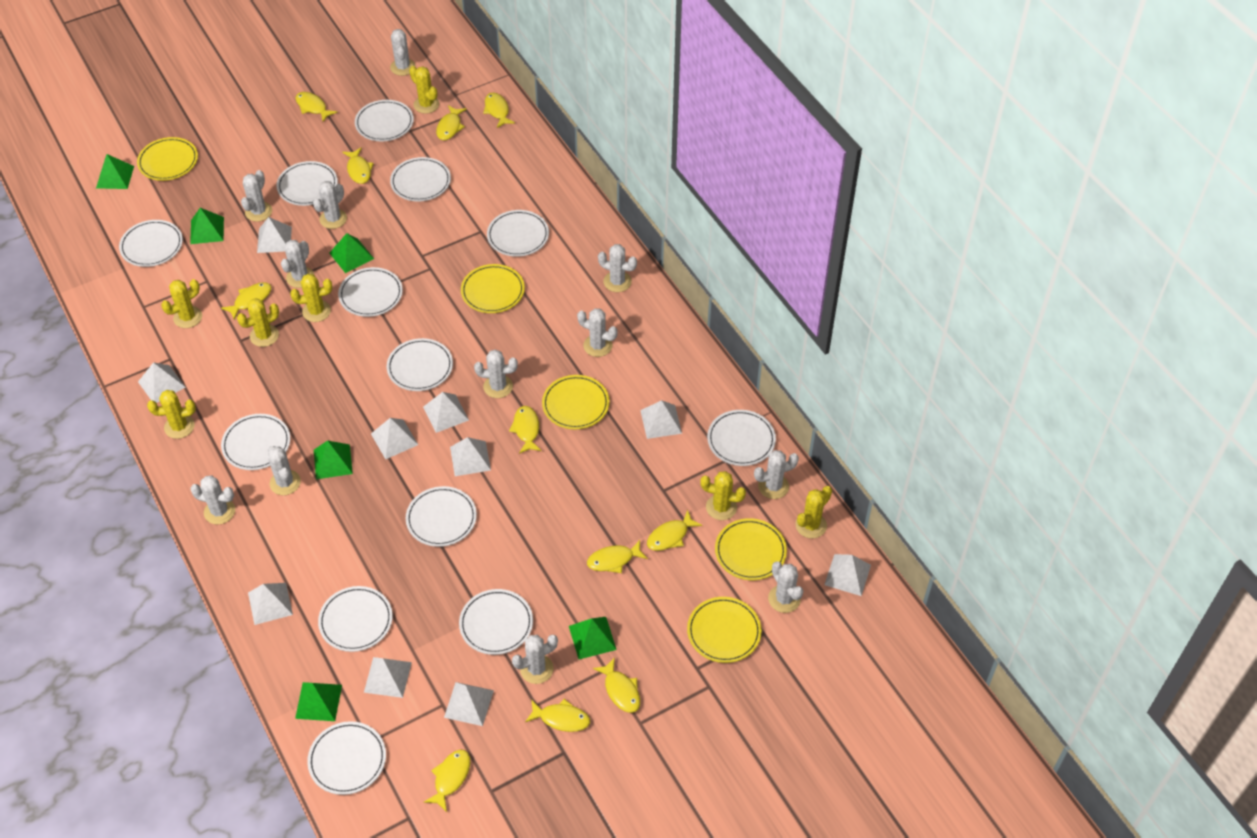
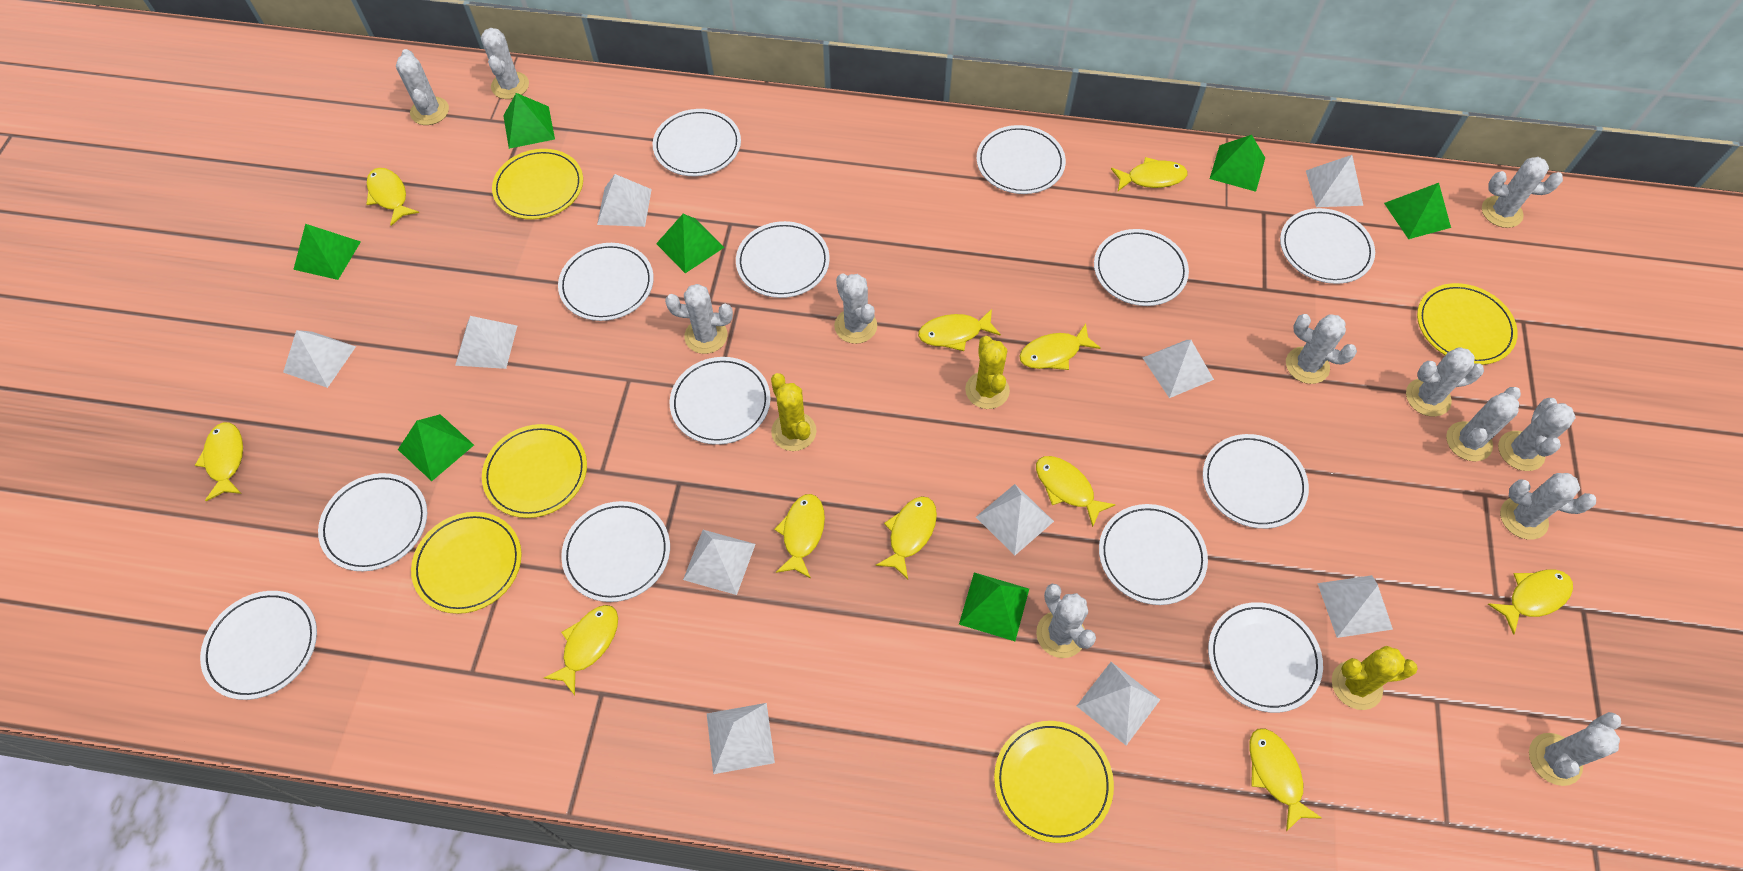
green pyramid: 6 -> 7
yellow cactus: 7 -> 3

